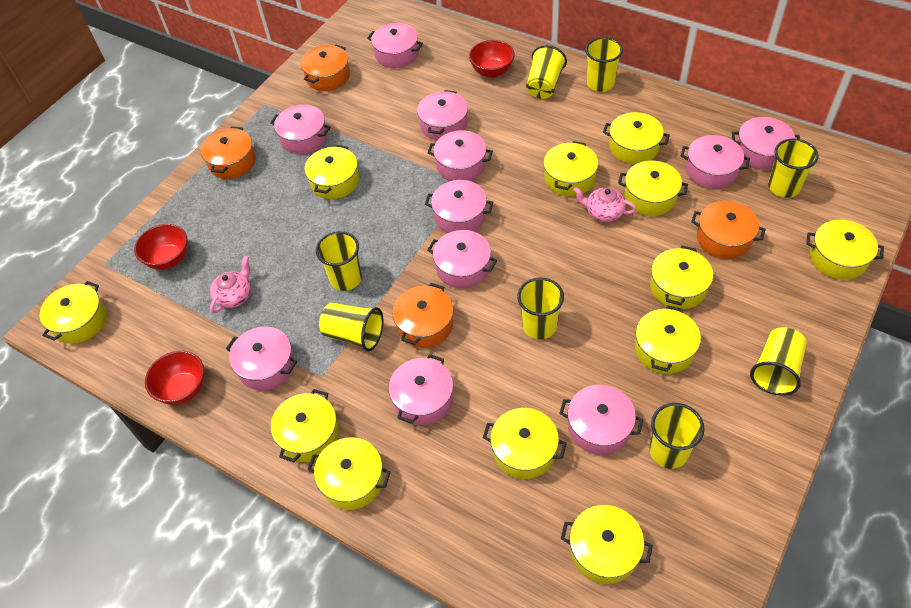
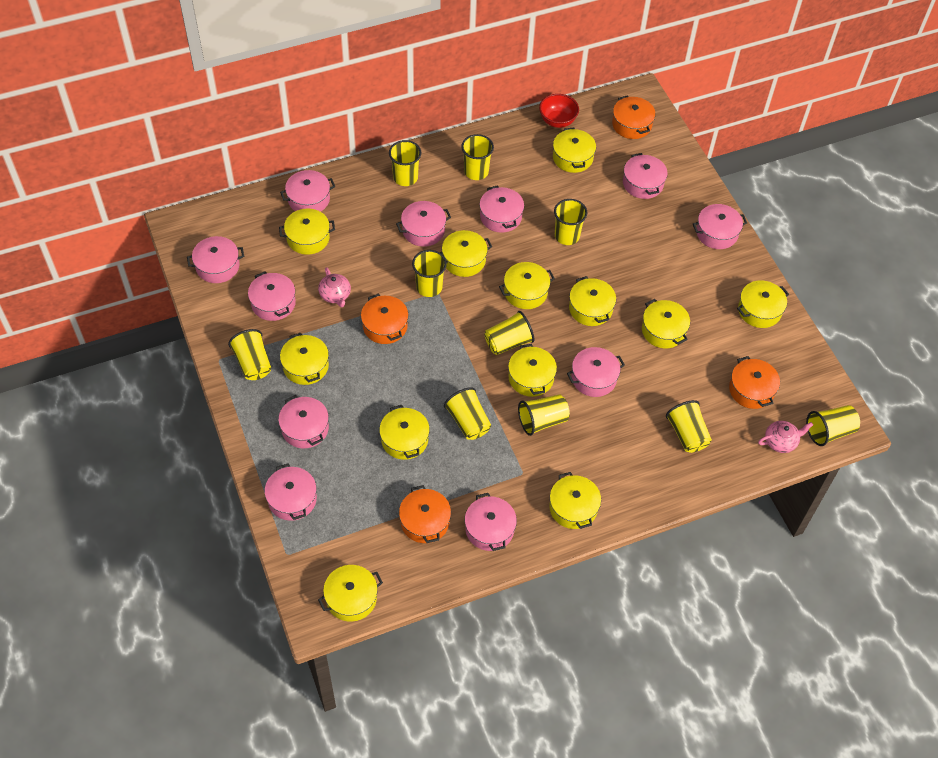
red bowl: 3 -> 1
yellow cup: 8 -> 10

